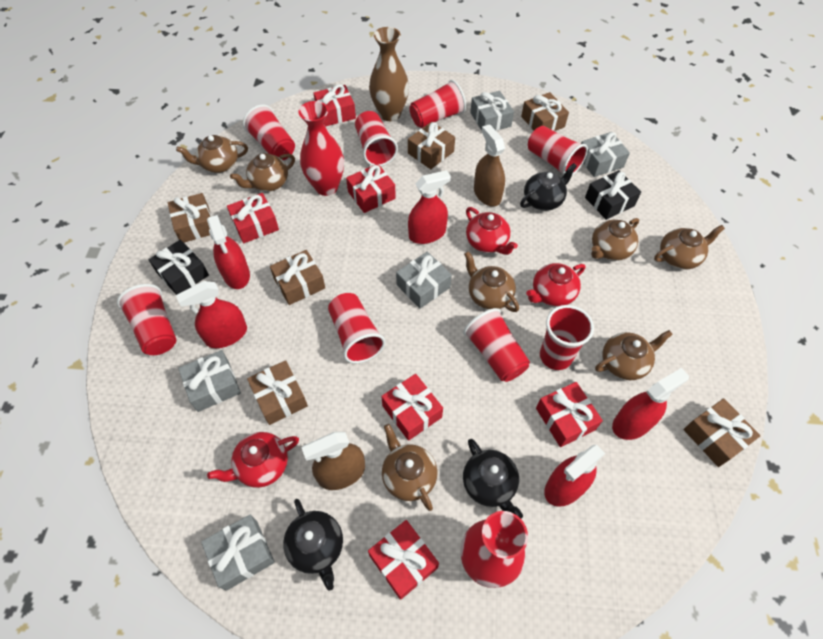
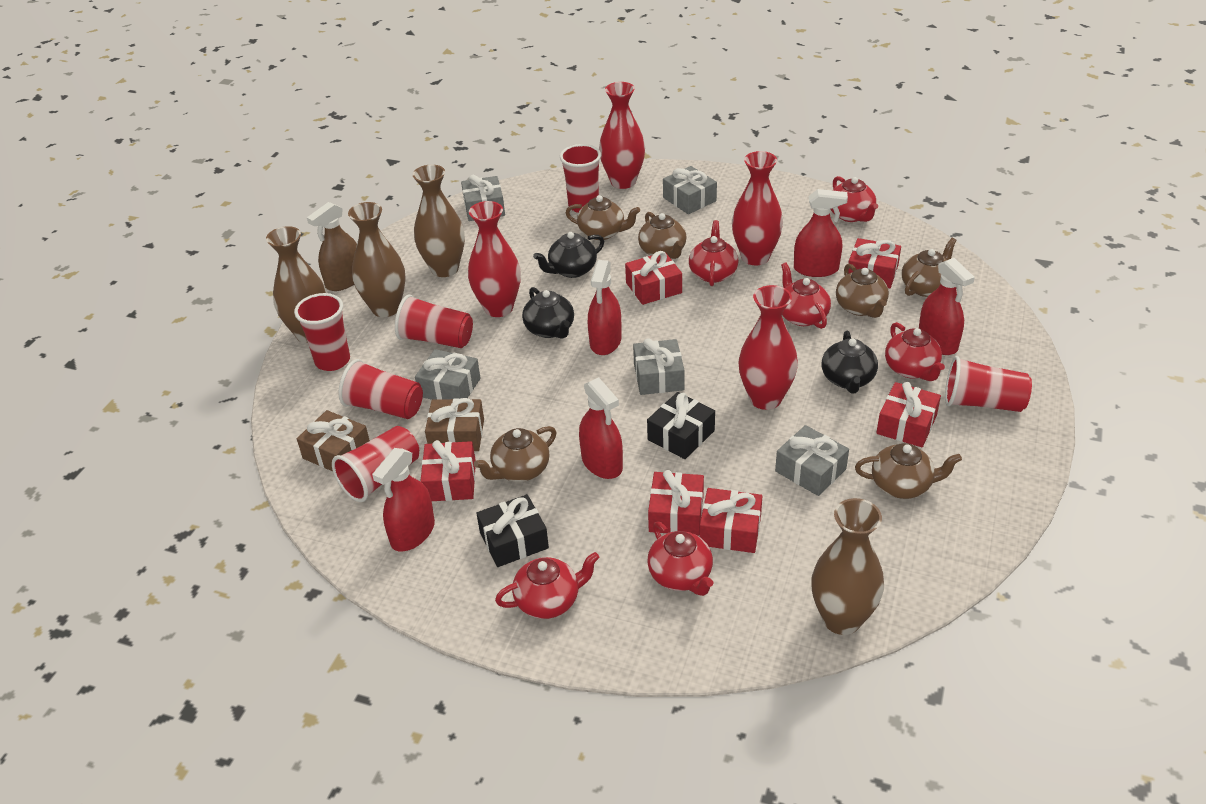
brown gift: 6 -> 2
brown spray bottle: 2 -> 1
brown teapot: 7 -> 6
brown vase: 1 -> 4
red cup: 8 -> 6
red teapot: 3 -> 6
red vase: 2 -> 4

